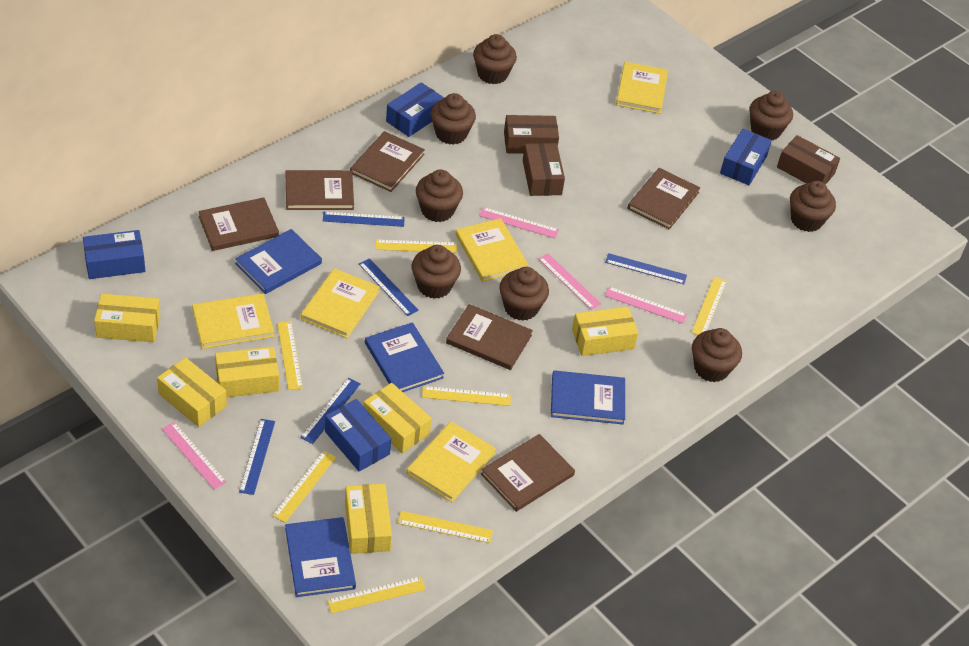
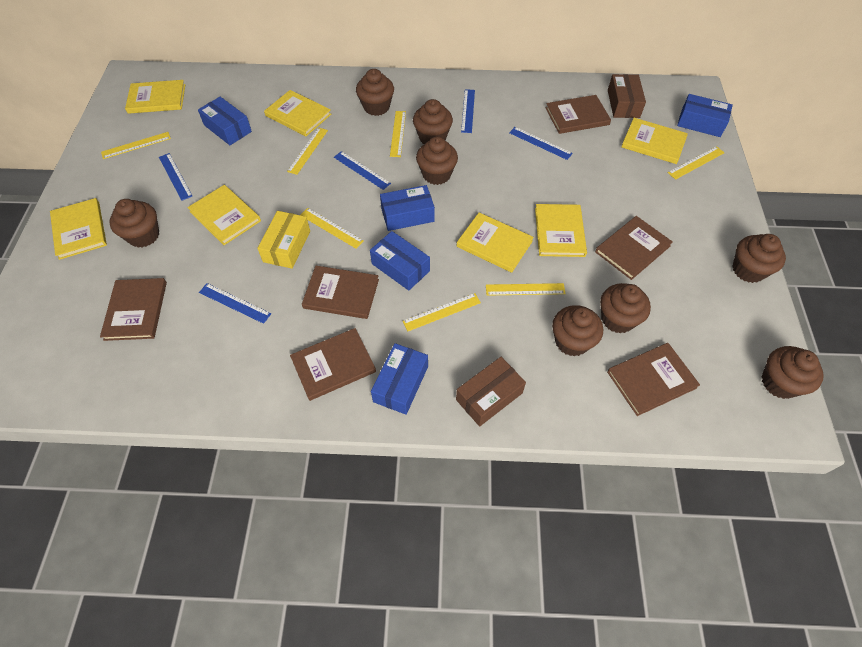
blue book: 4 -> 0
blue box: 4 -> 5
brown box: 3 -> 2
pink ruler: 4 -> 0
yellow book: 5 -> 7
yellow box: 6 -> 1

